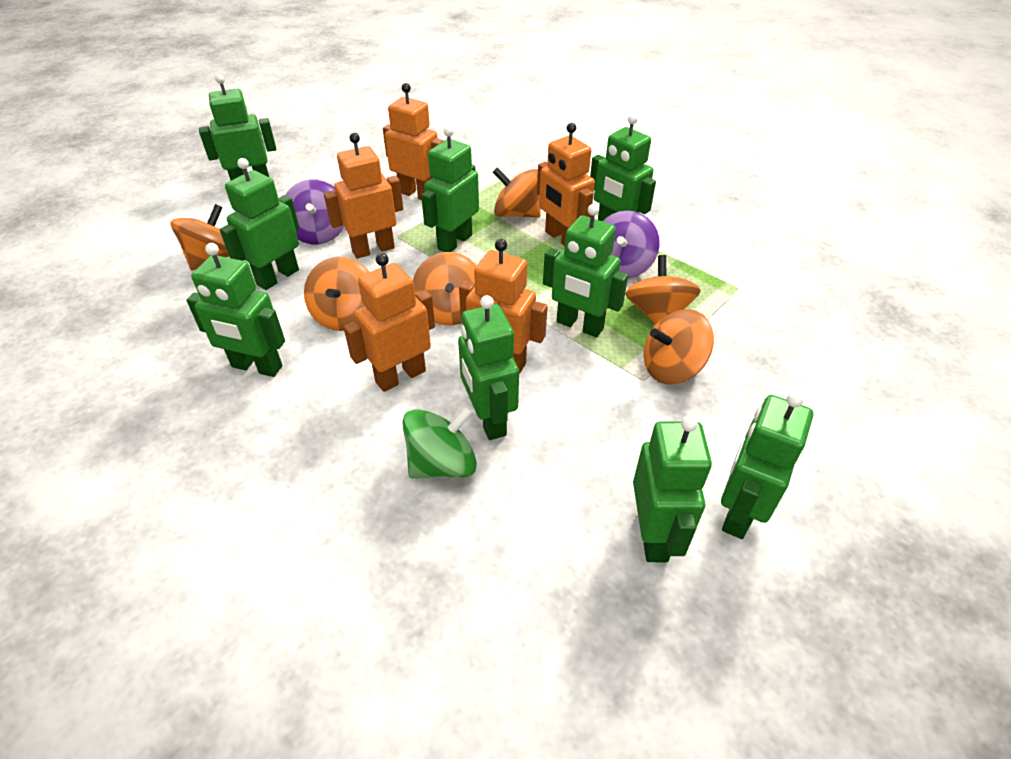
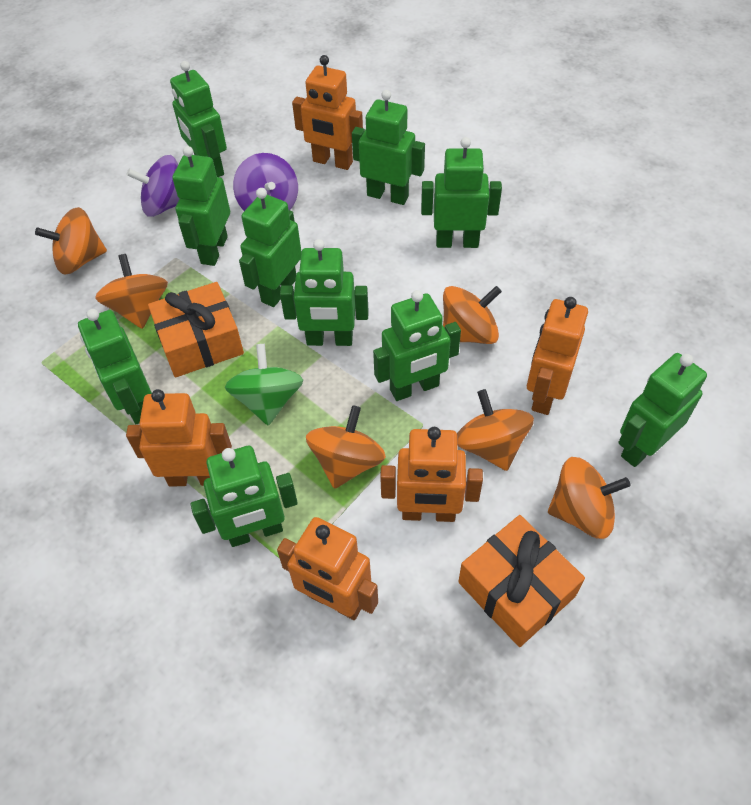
green robot: 9 -> 10
orange gift: 0 -> 2

